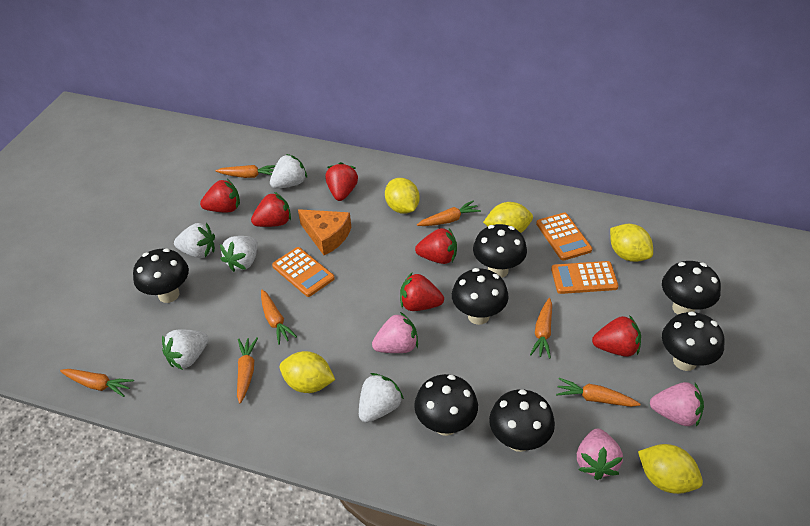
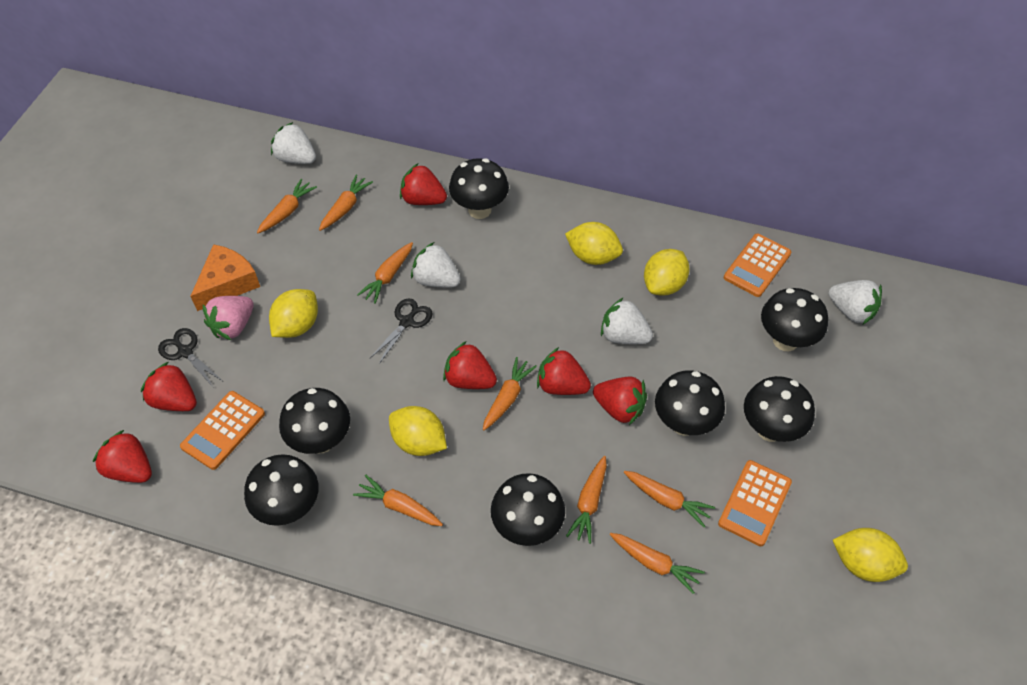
black scissors: 0 -> 2
orange carrot: 7 -> 8
pink strawberry: 3 -> 1
white strawberry: 5 -> 4

